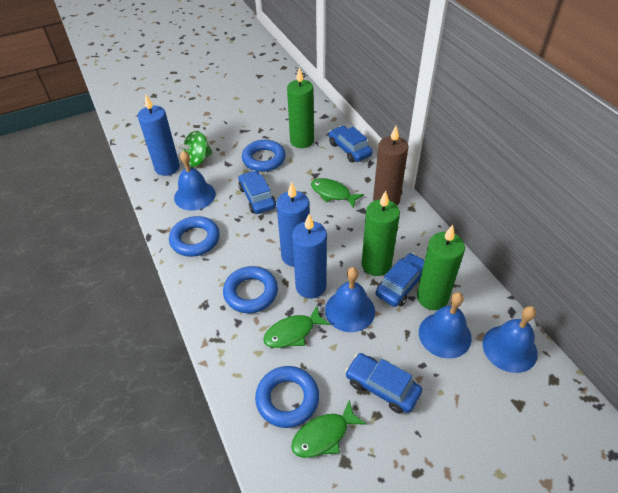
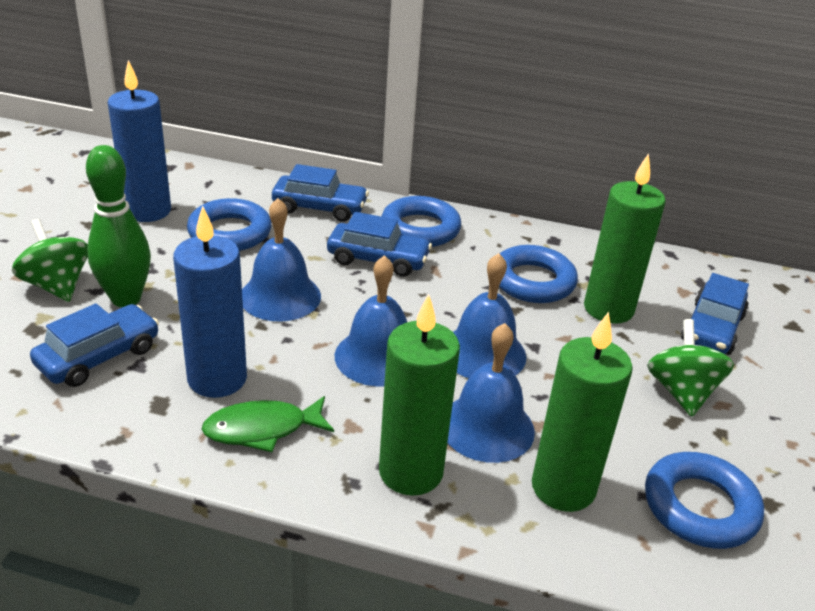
blue candle: 3 -> 2
brown candle: 1 -> 0
green bowling pin: 0 -> 1
green fish: 3 -> 1
green spinning top: 1 -> 2

